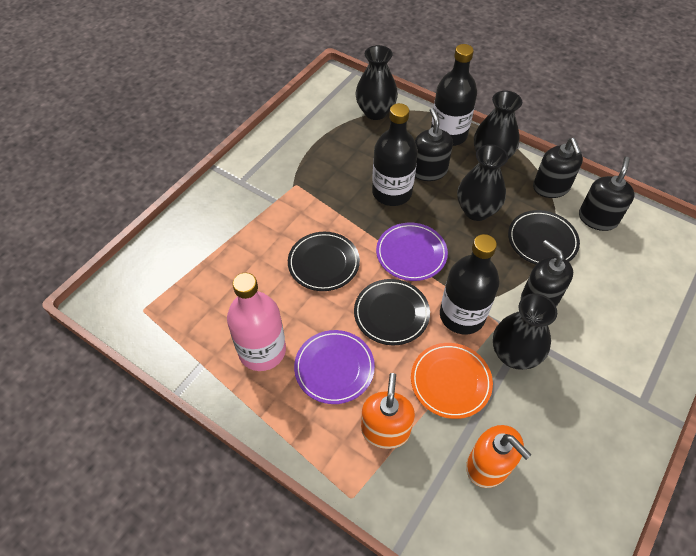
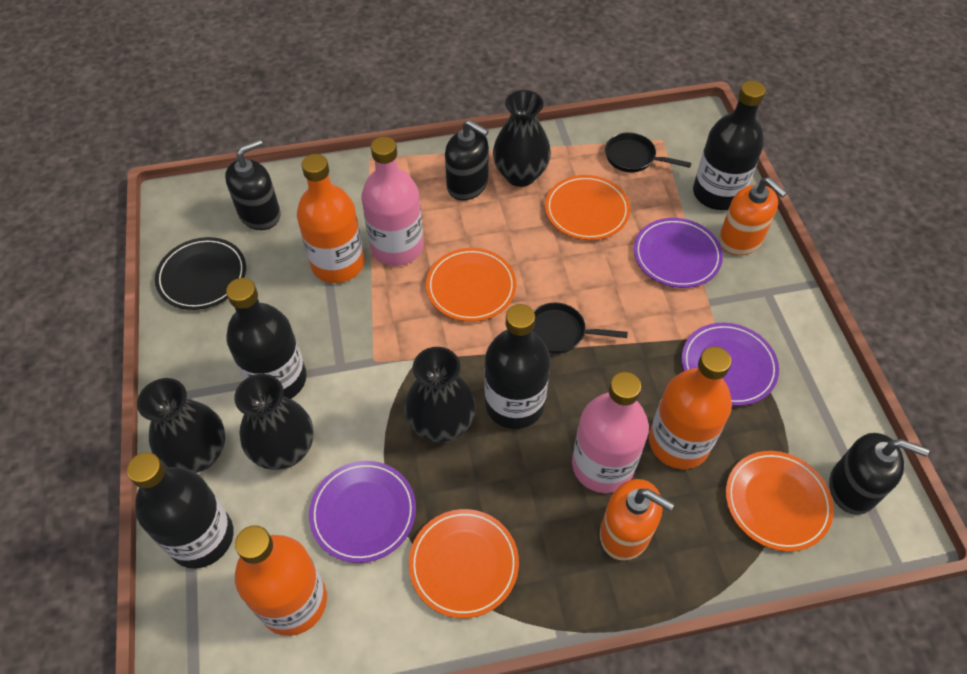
black bottle: 3 -> 4
black pan: 0 -> 2
black plate: 3 -> 1
black soap dispenser: 4 -> 3
orange bottle: 0 -> 3
orange plate: 1 -> 4
pink bottle: 1 -> 2
purple plate: 2 -> 3

